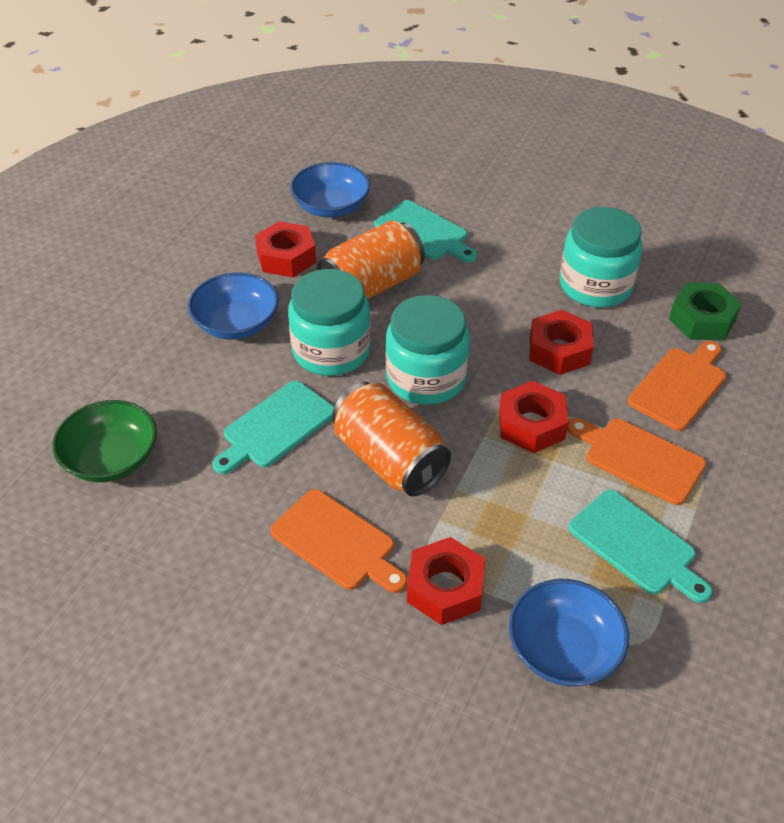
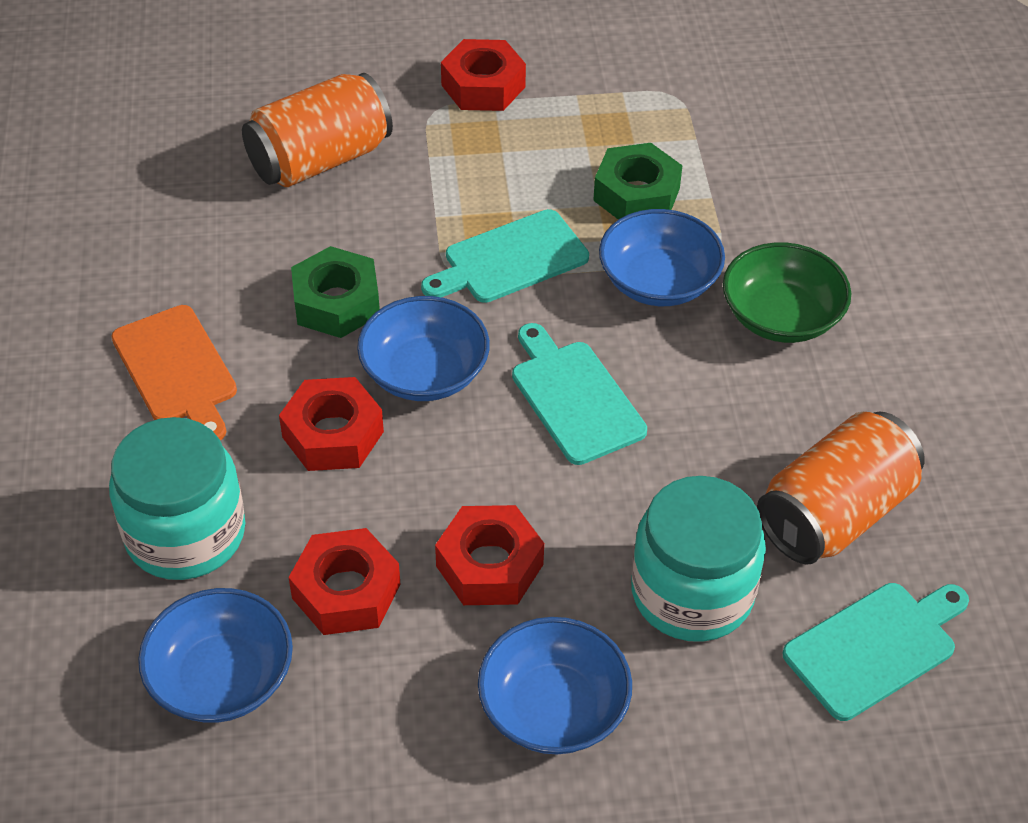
blue bowl: 3 -> 4
green nut: 1 -> 2
orange cutting board: 3 -> 1
turquoise jar: 3 -> 2

